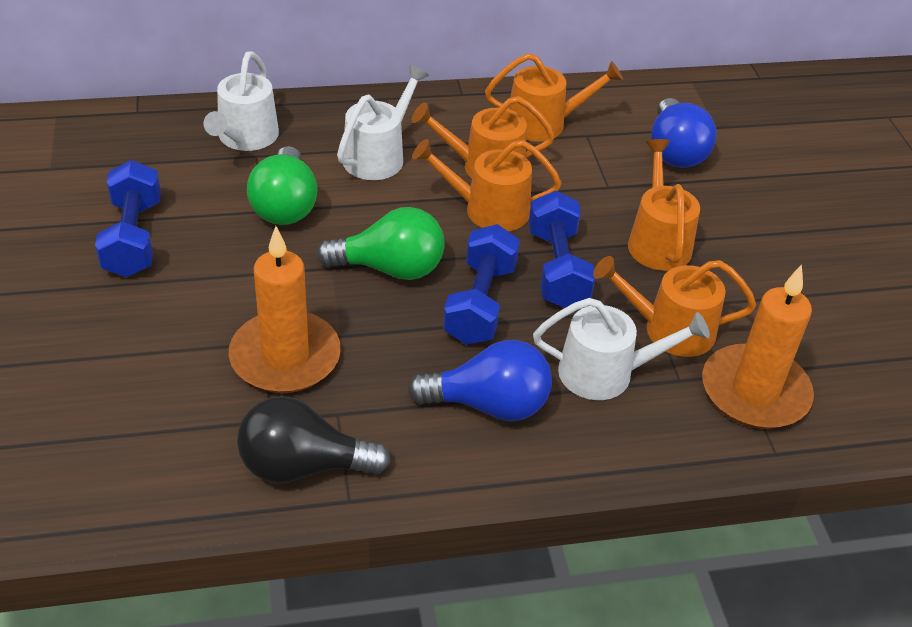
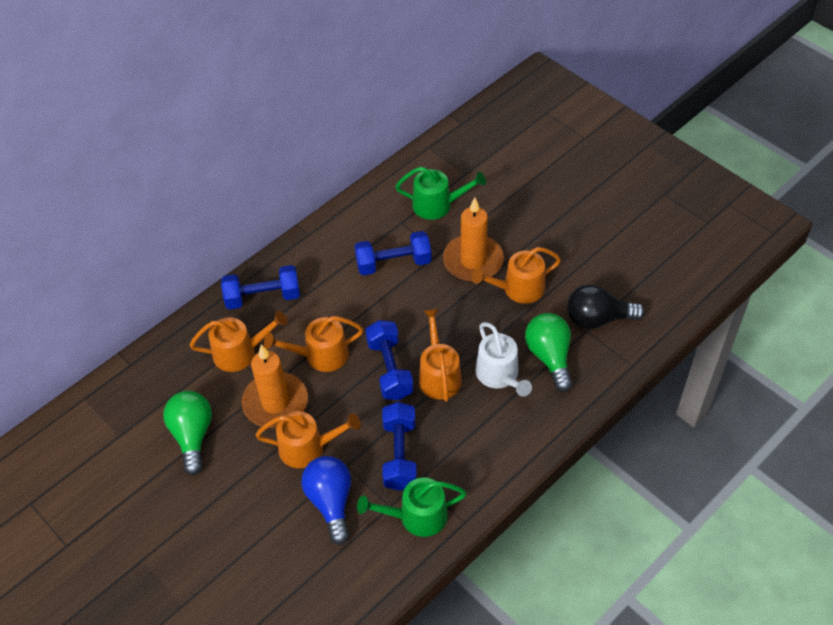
blue dumbbell: 3 -> 4
blue light bulb: 2 -> 1
green watering can: 0 -> 2
white watering can: 3 -> 1

